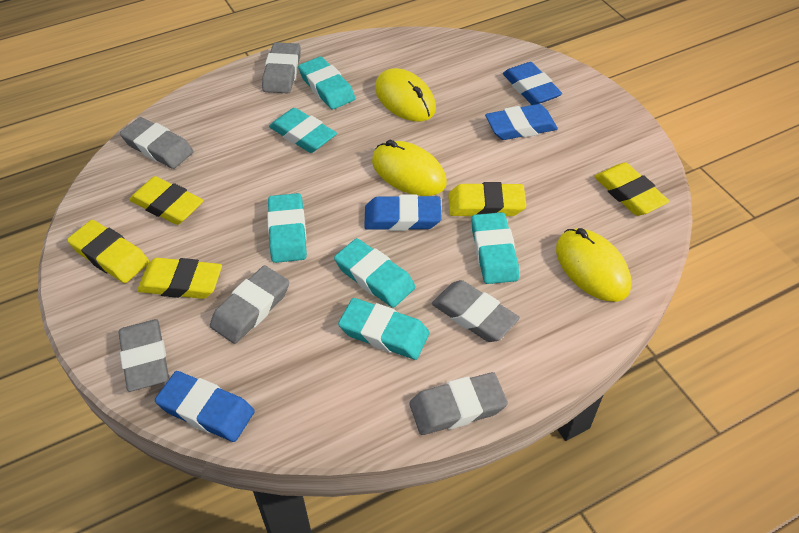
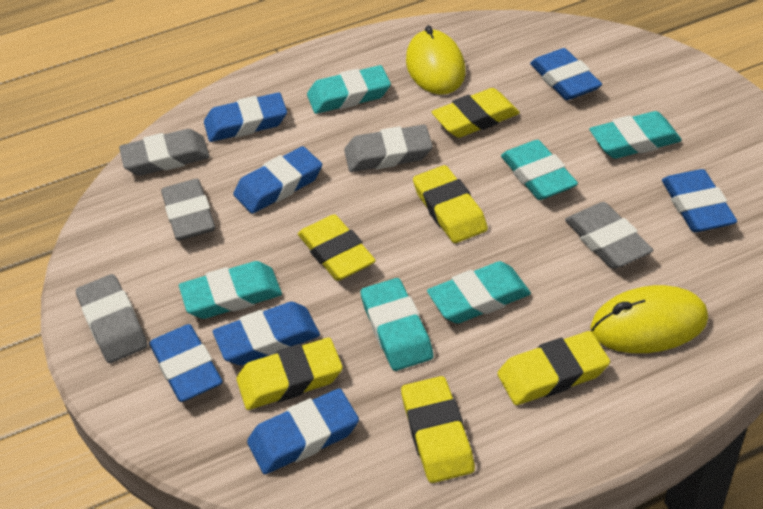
blue eraser: 4 -> 7
grey eraser: 6 -> 5
yellow eraser: 5 -> 6
yellow mouse: 3 -> 2

